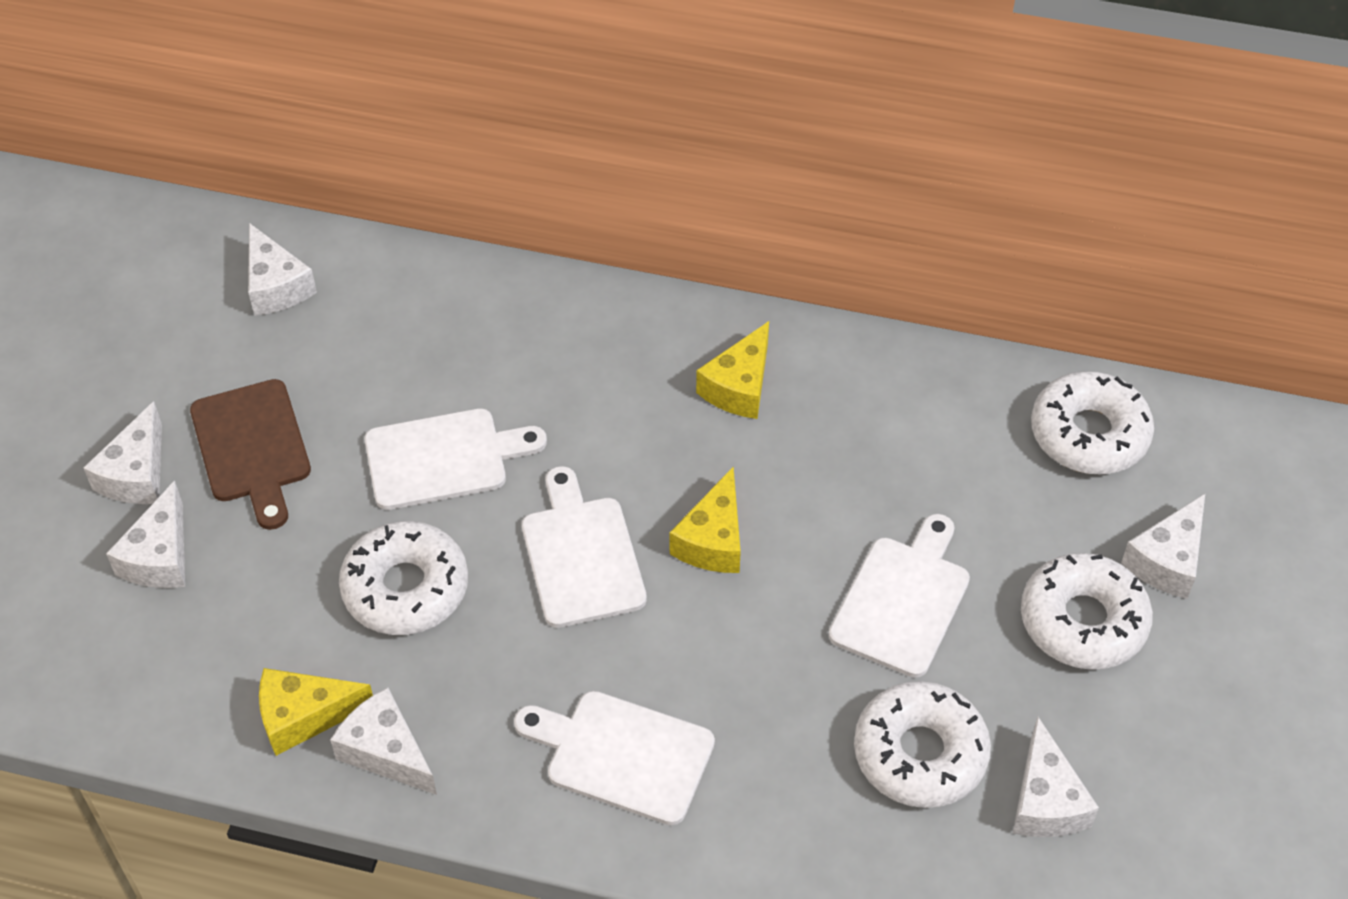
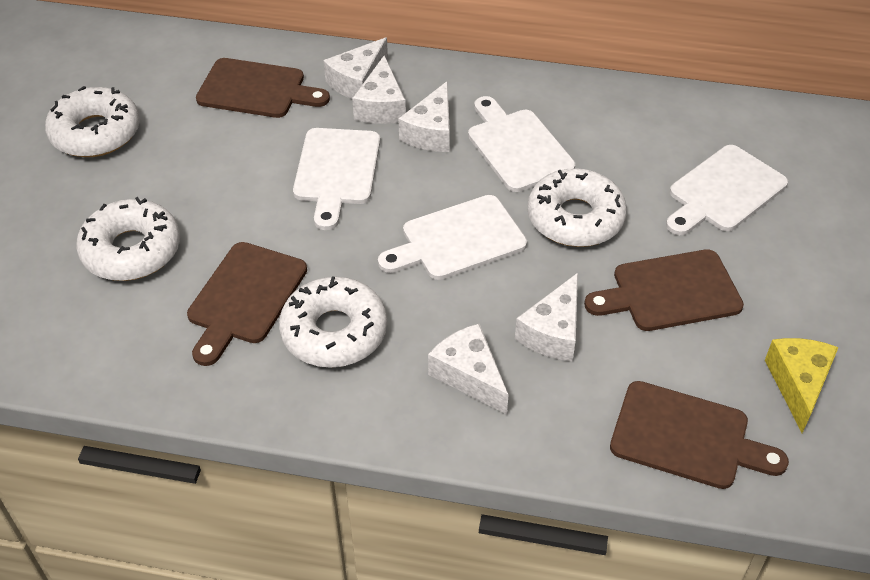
brown cutting board: 1 -> 4
white cheese: 6 -> 5
yellow cheese: 3 -> 1

